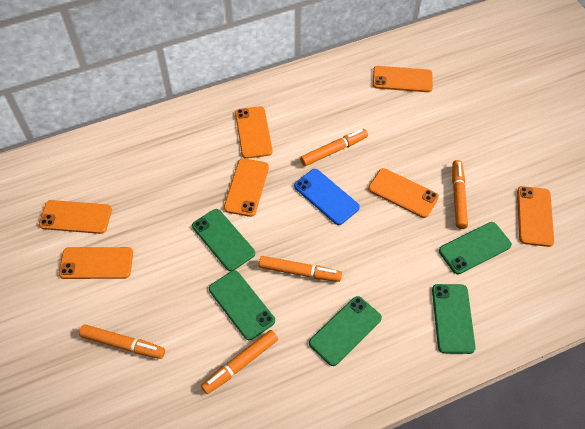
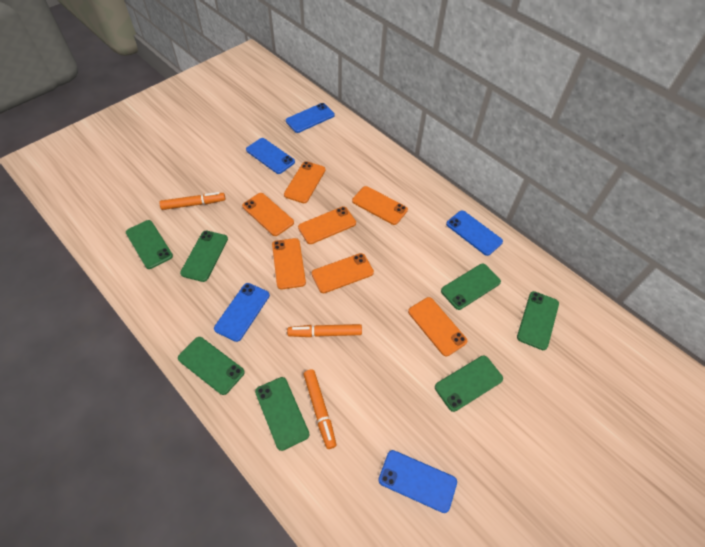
blue phone: 1 -> 5
green phone: 5 -> 7
orange marker: 5 -> 3

